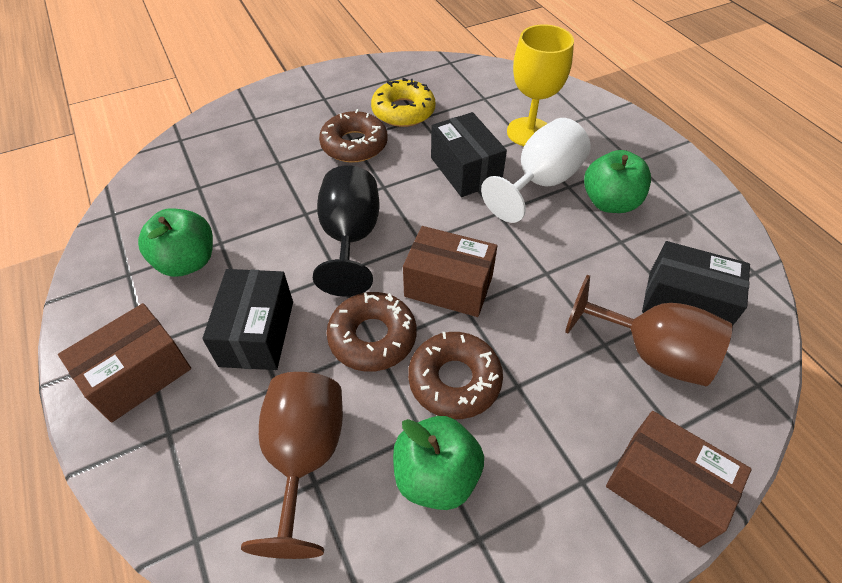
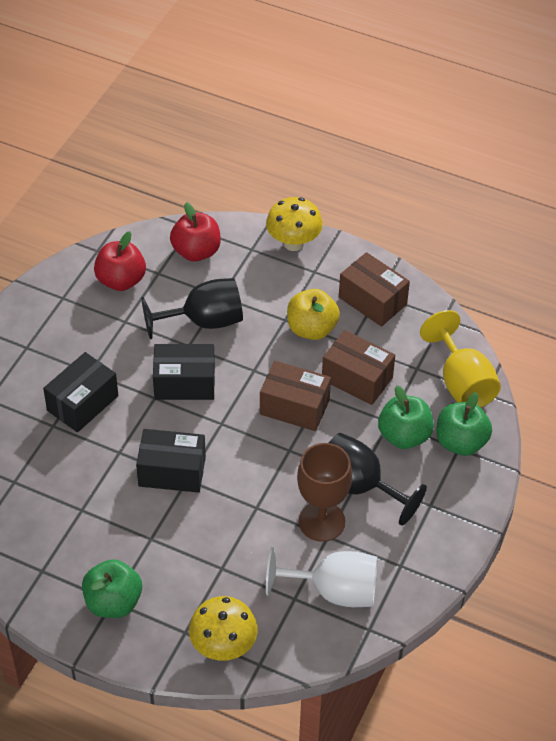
black goblet: 1 -> 2
brown donut: 3 -> 0
brown goblet: 2 -> 1
red apple: 0 -> 2
yellow apple: 0 -> 1
yellow donut: 1 -> 0
yellow mushroom: 0 -> 2

